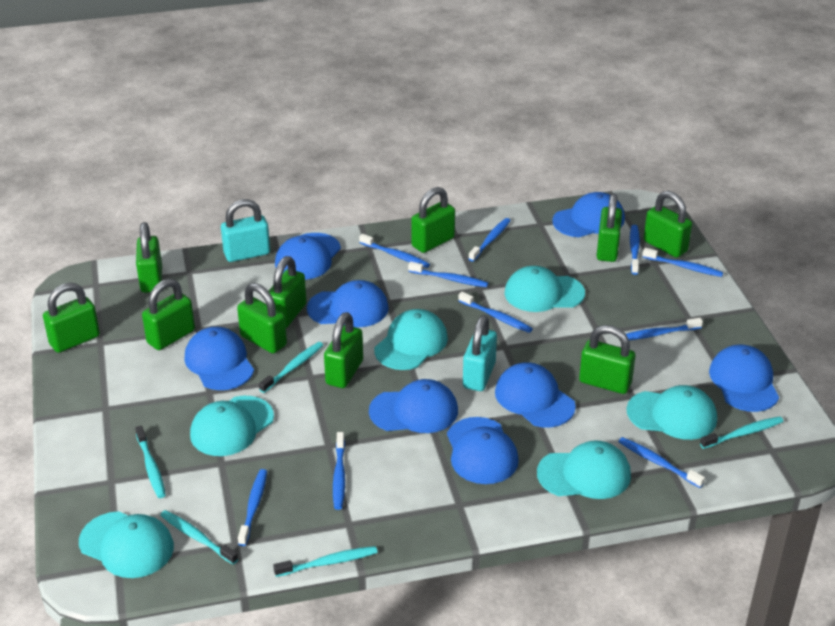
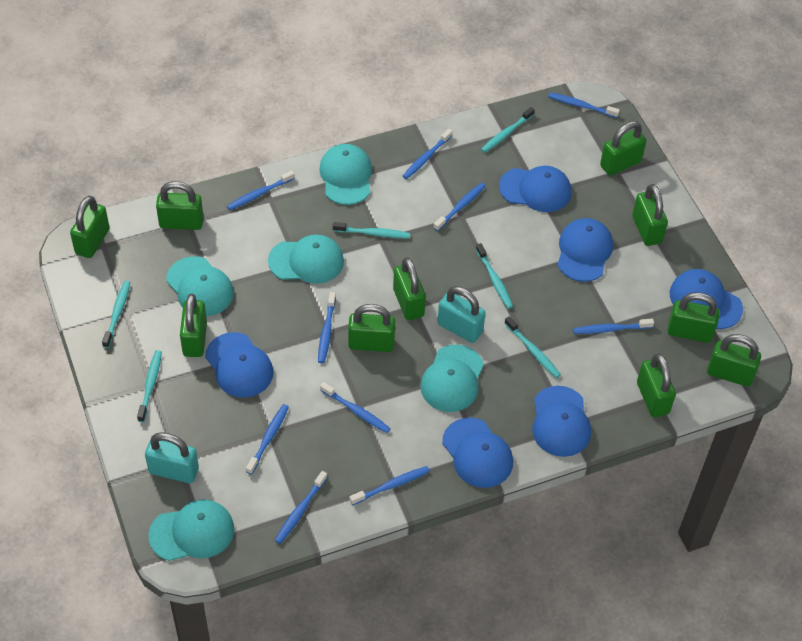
blue cap: 8 -> 6
turquoise cap: 6 -> 5
turquoise toothbrush: 5 -> 6

